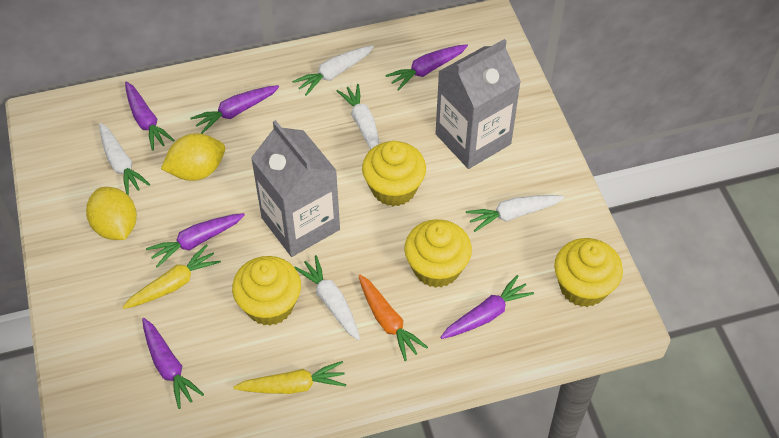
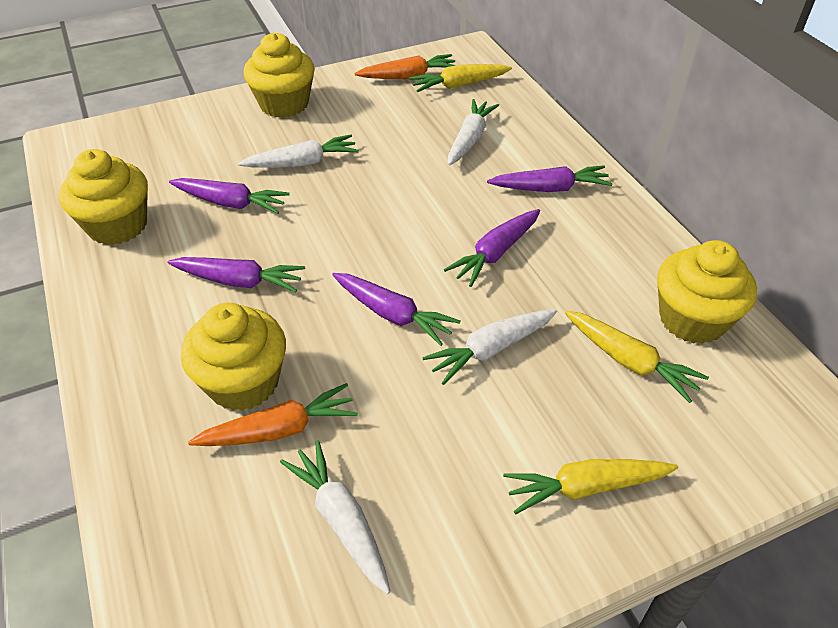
grey carton: 2 -> 0
orange carrot: 1 -> 2
purple carrot: 6 -> 5
white carrot: 5 -> 4
yellow carrot: 2 -> 3
yellow lemon: 2 -> 0

